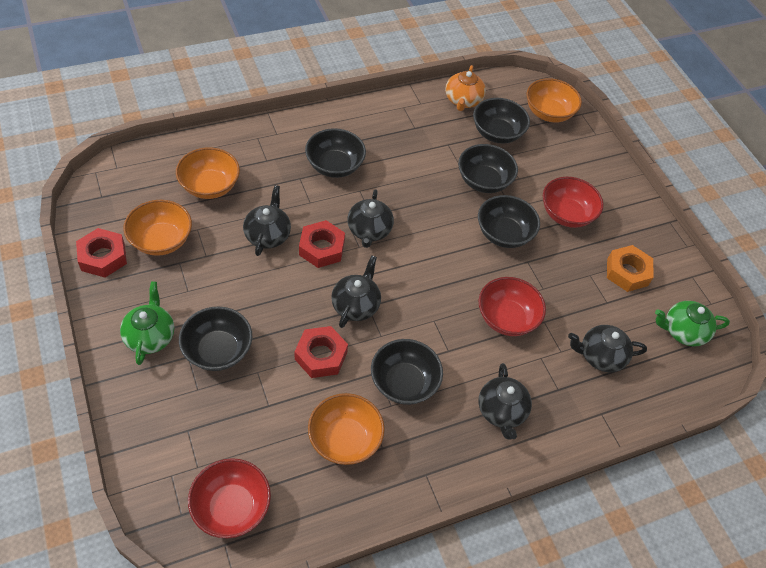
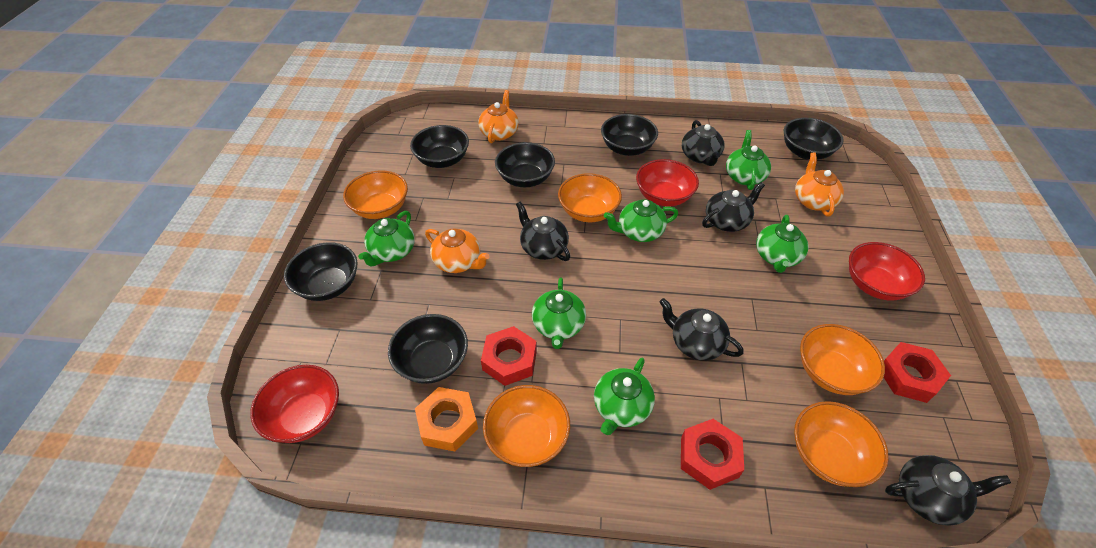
green teapot: 2 -> 6
orange bowl: 4 -> 5
orange teapot: 1 -> 3

